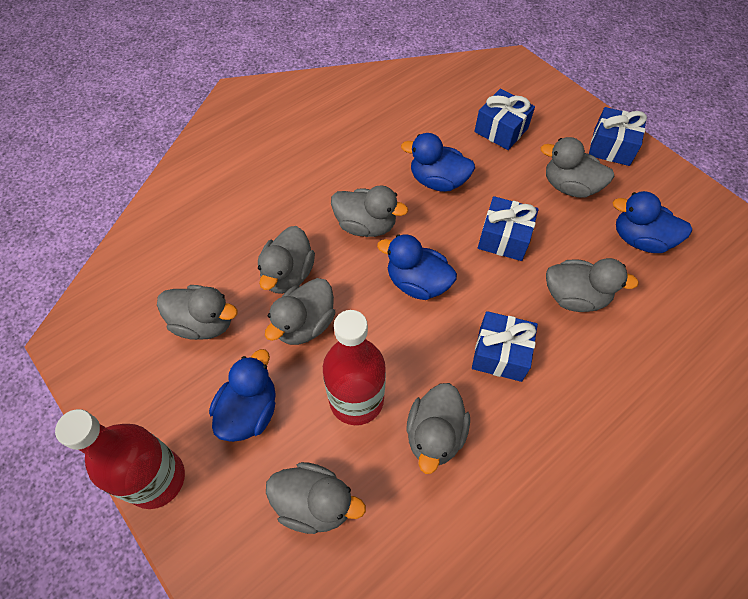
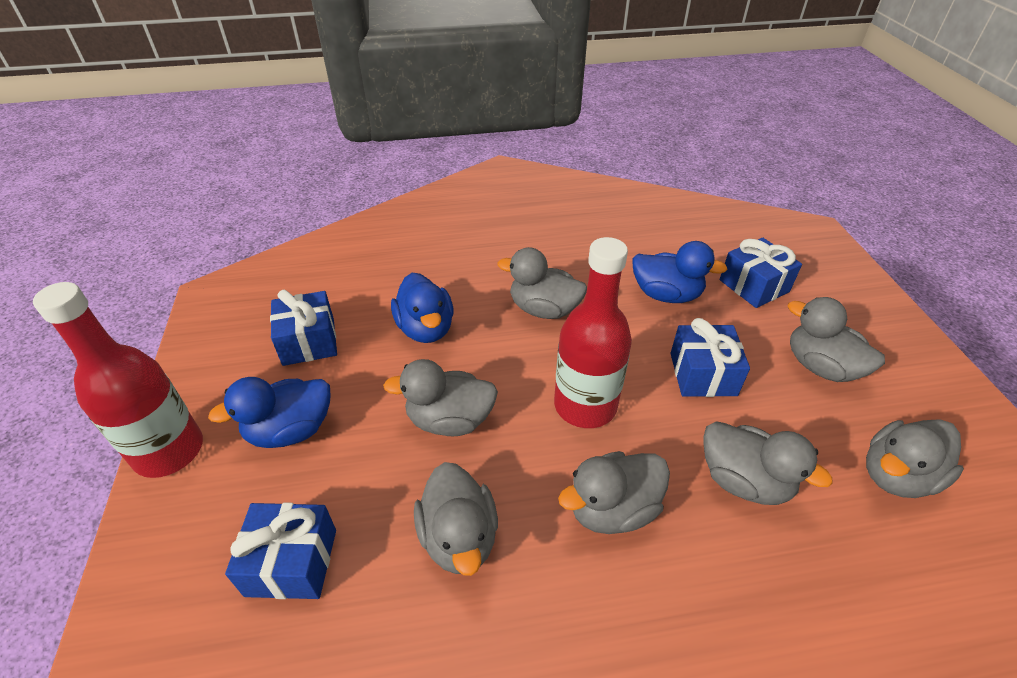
blue duck: 4 -> 3
grey duck: 8 -> 7

